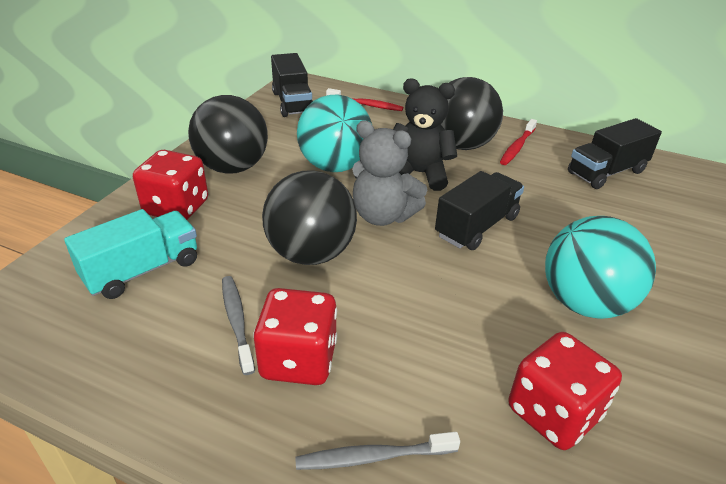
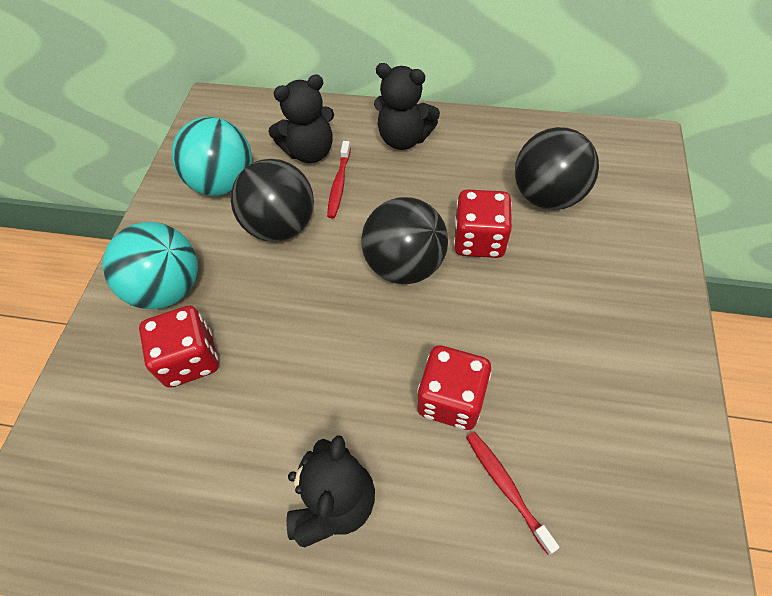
black teddy bear: 1 -> 3
black truck: 3 -> 0
grey teddy bear: 1 -> 0
grey toothbrush: 2 -> 0
turquoise truck: 1 -> 0

